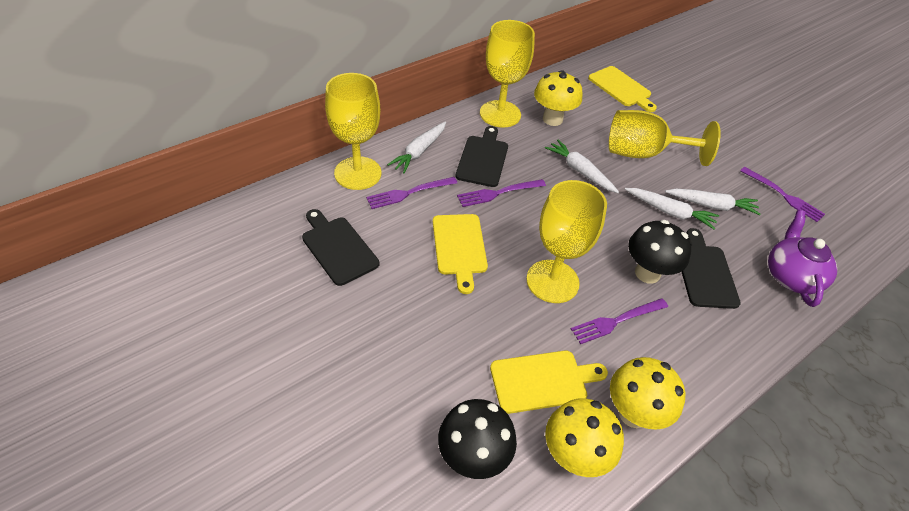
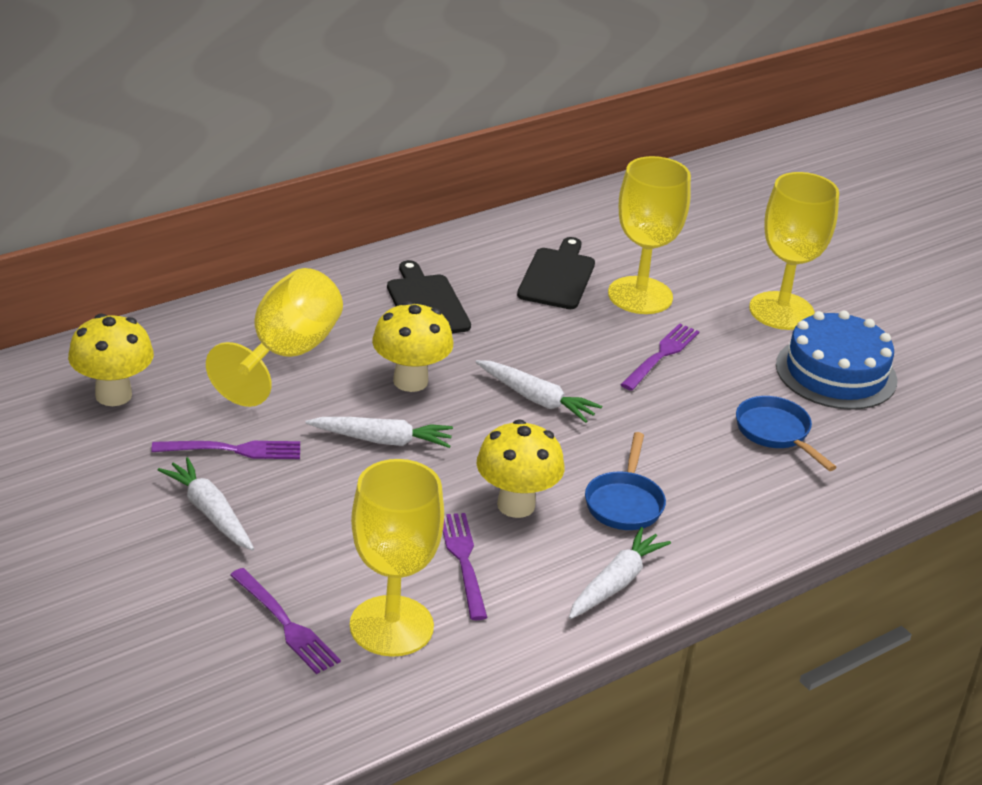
black cutting board: 3 -> 2
black mushroom: 2 -> 0
blue cake: 0 -> 1
blue pan: 0 -> 2
purple teapot: 1 -> 0
yellow cutting board: 3 -> 0

